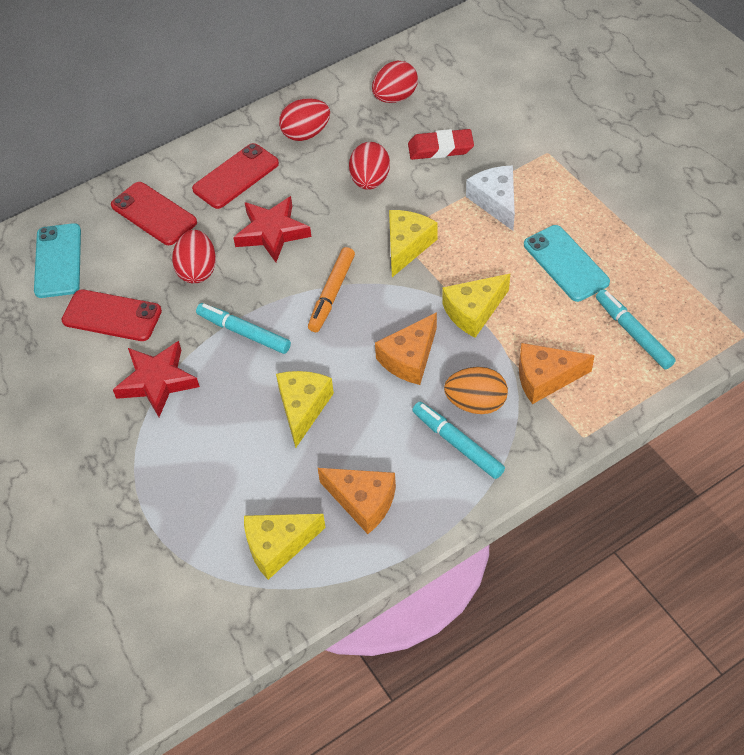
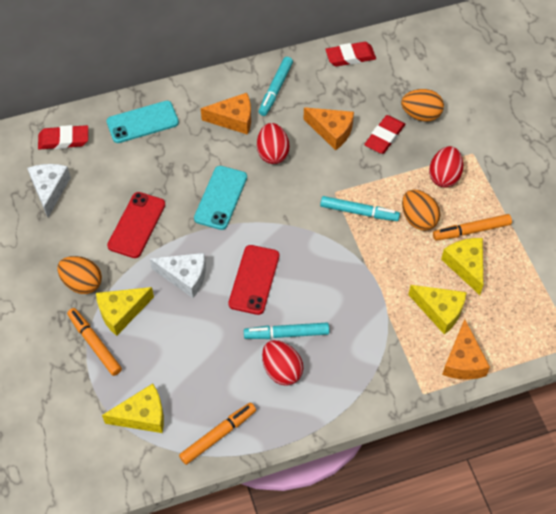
orange egg: 1 -> 3
orange marker: 1 -> 3
red egg: 4 -> 3
red eraser: 1 -> 3
red phone: 3 -> 2
red star: 2 -> 0
white cheese: 1 -> 2

